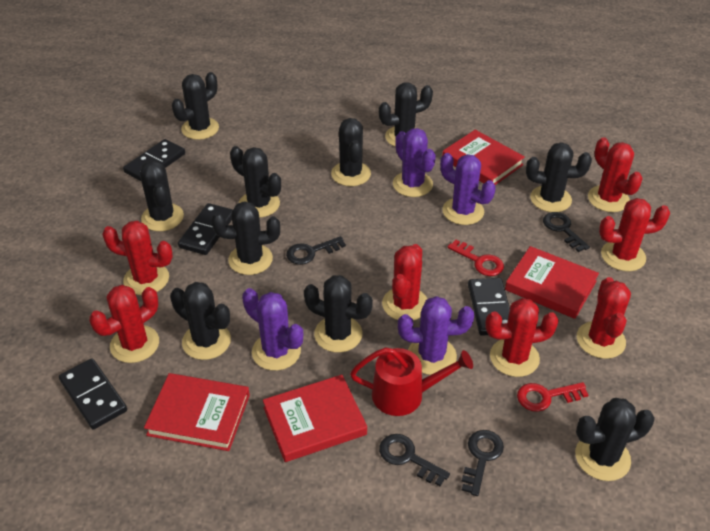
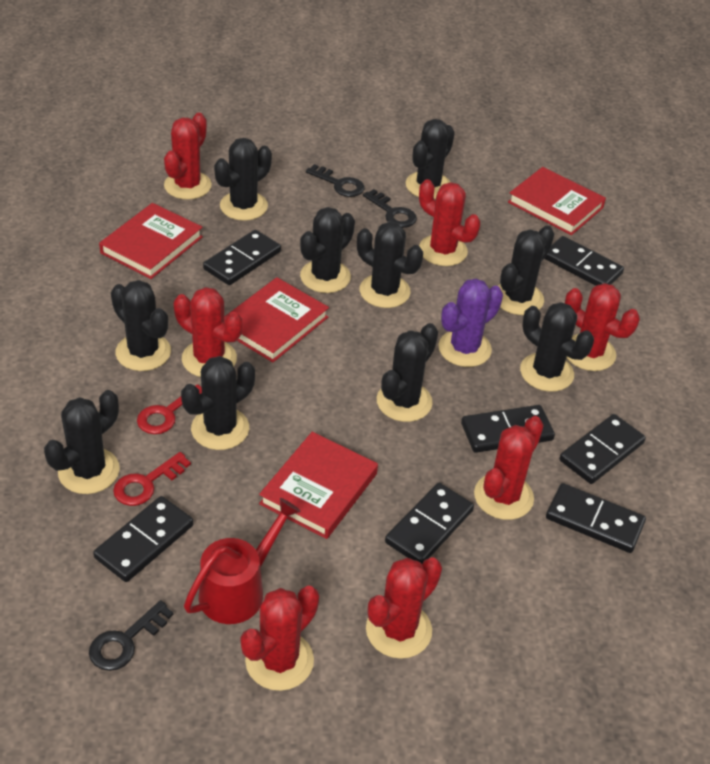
black domino: 4 -> 7
black key: 4 -> 3
purple cactus: 4 -> 1

